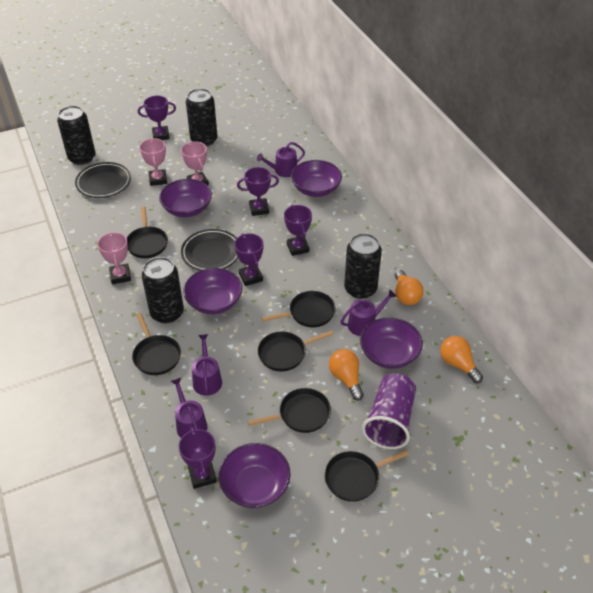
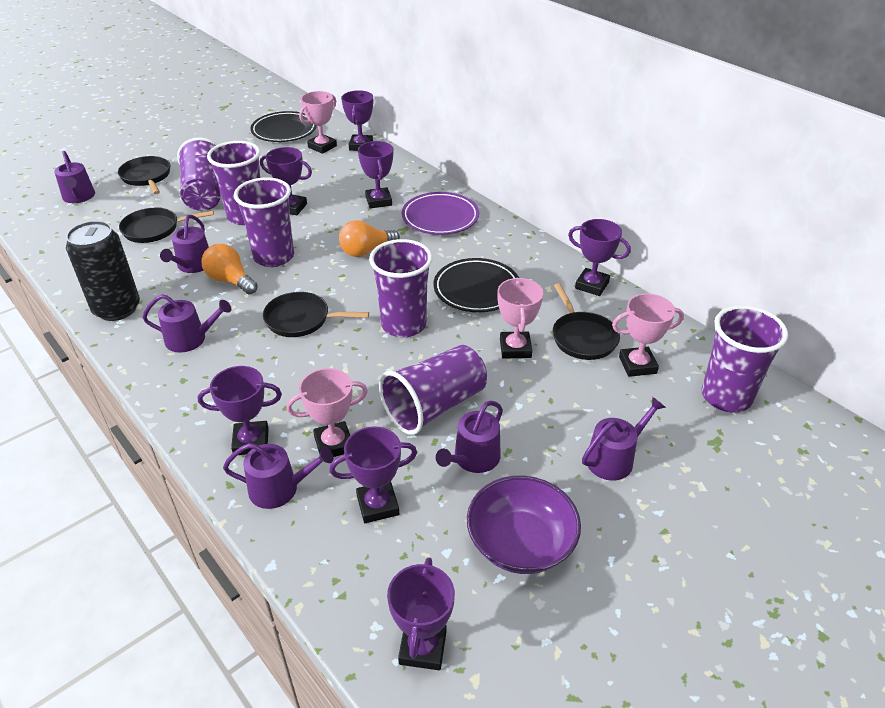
black can: 4 -> 1
black pan: 6 -> 4
orange light bulb: 3 -> 2
pink trophy: 3 -> 4
purple bowl: 5 -> 1
purple cup: 1 -> 6
purple plate: 0 -> 1
purple trophy: 5 -> 7
purple watering can: 4 -> 6

